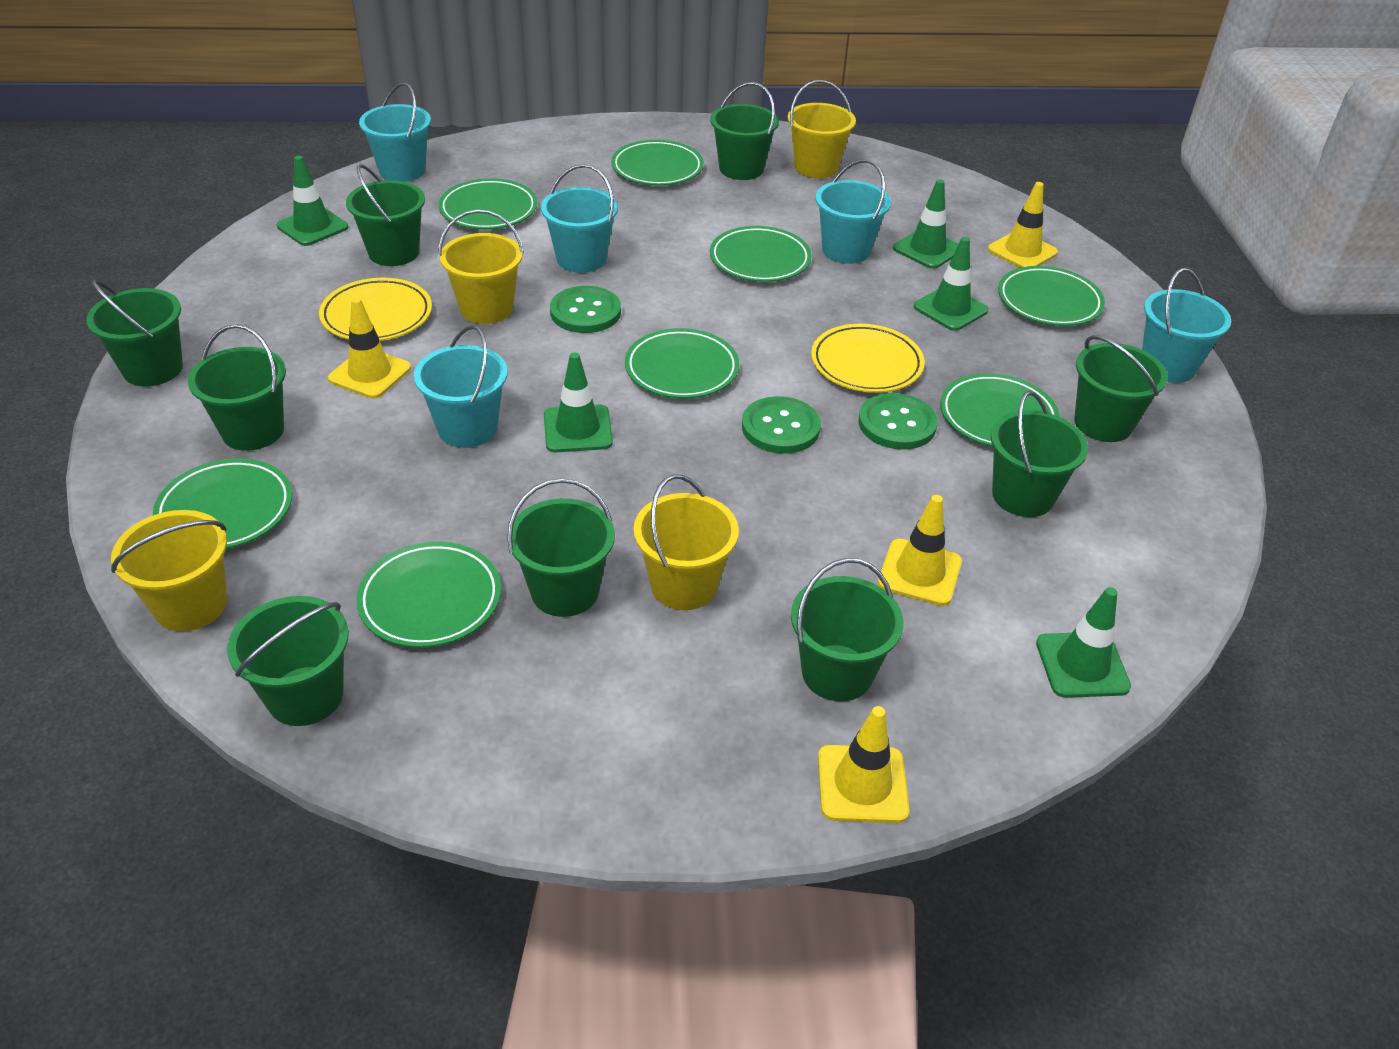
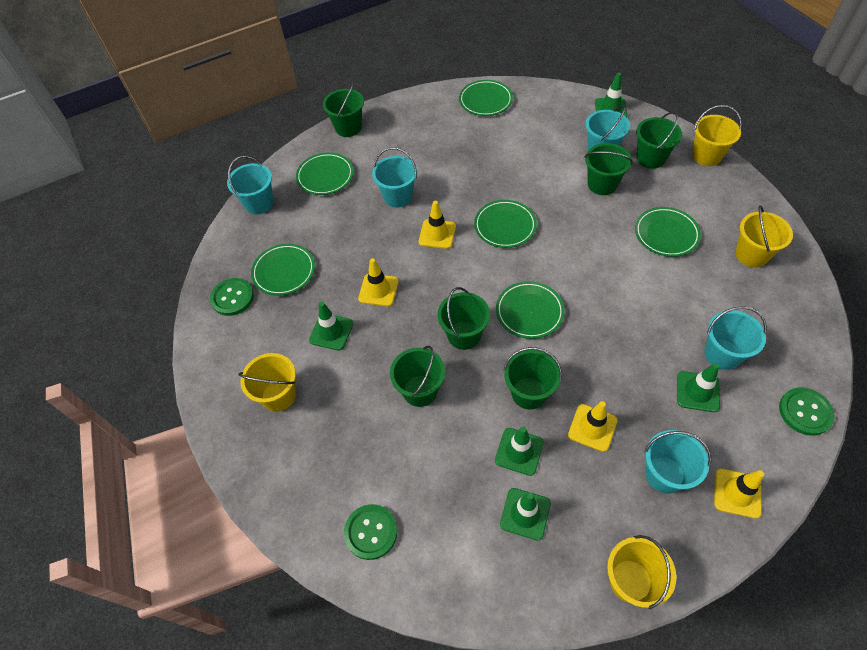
green bucket: 9 -> 6
green plate: 8 -> 6
yellow plate: 2 -> 0

